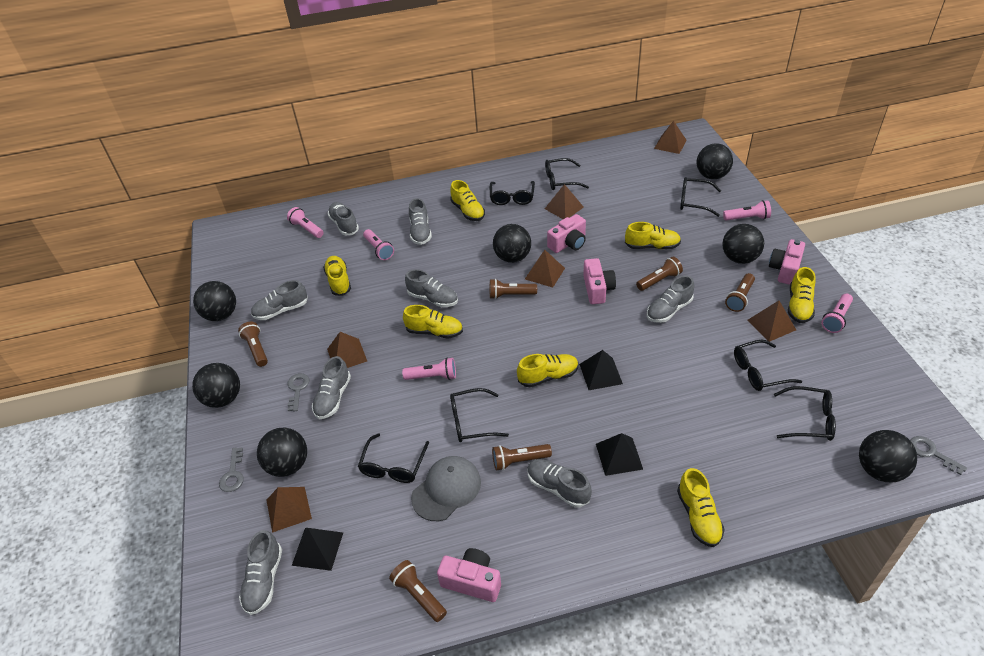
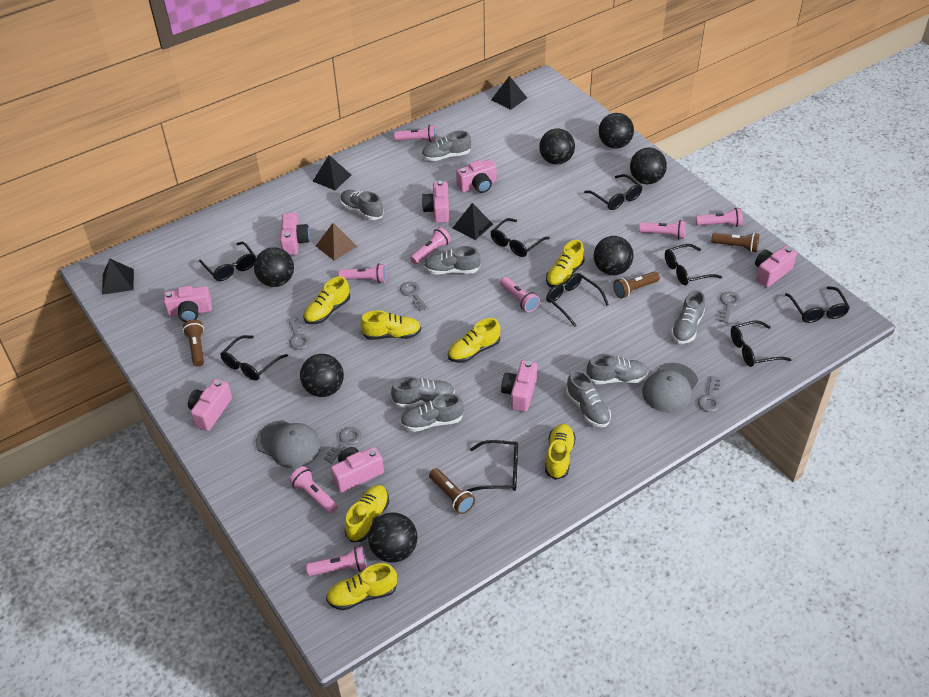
black glasses: 7 -> 9
black pyramid: 3 -> 4
brown flashlight: 6 -> 4
brown pyramid: 6 -> 1
grey cap: 1 -> 2
grey key: 3 -> 5
pink camera: 4 -> 8
pink flashlight: 5 -> 8

